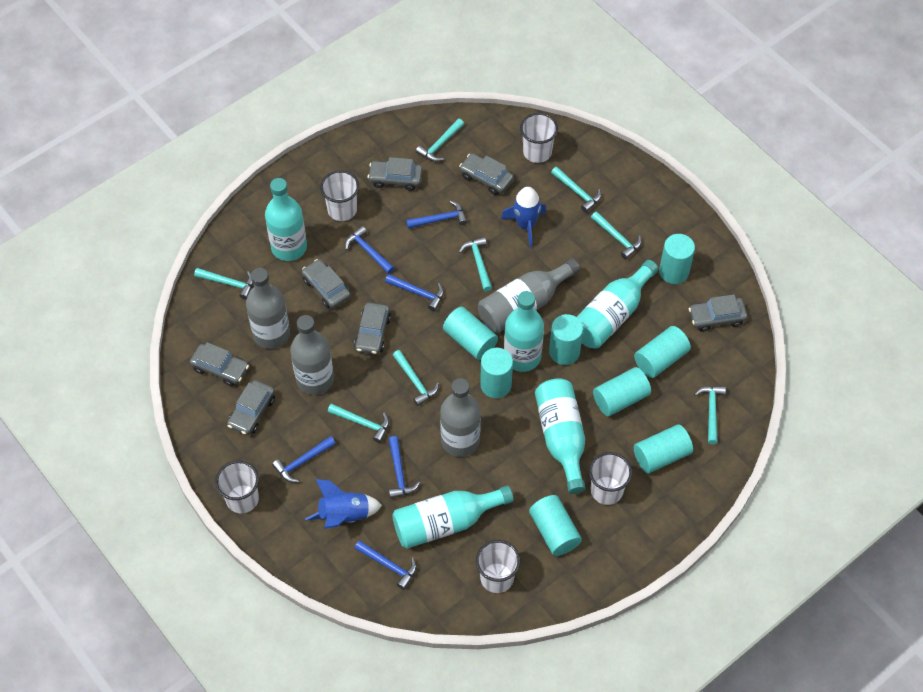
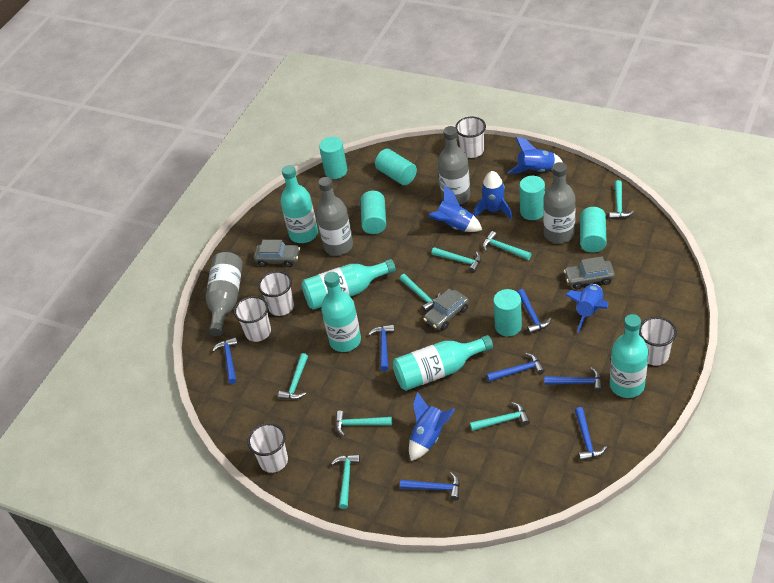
blue hammer: 6 -> 7
blue rocket: 2 -> 5
grey car: 7 -> 3
turquoise cylinder: 8 -> 6

